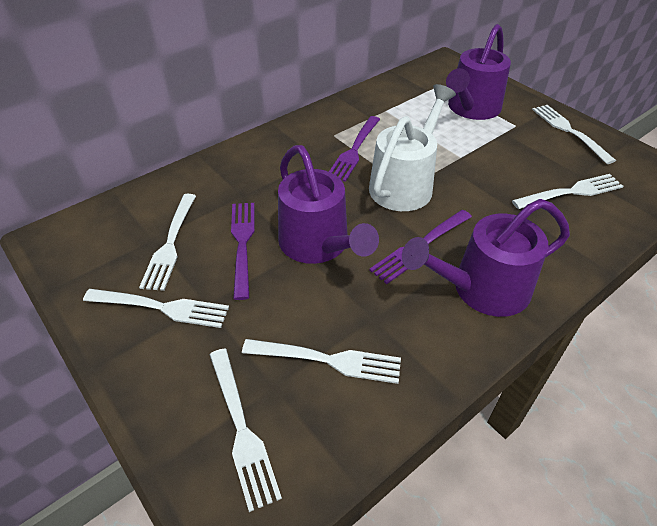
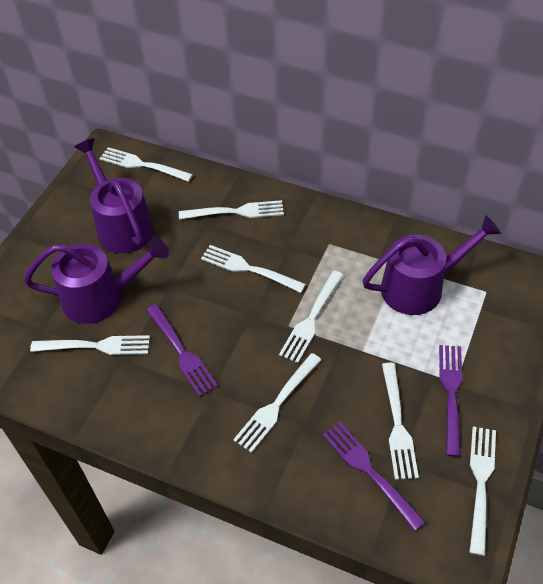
white fork: 6 -> 8
white watering can: 1 -> 0

